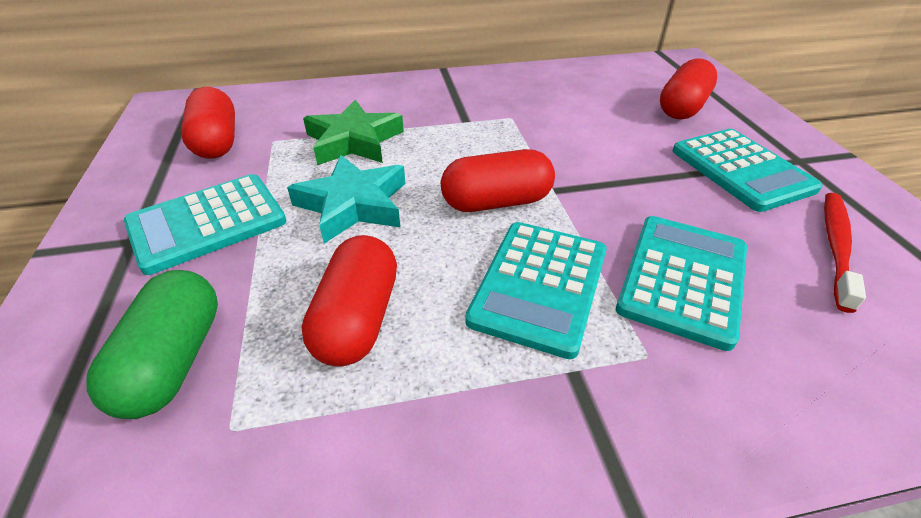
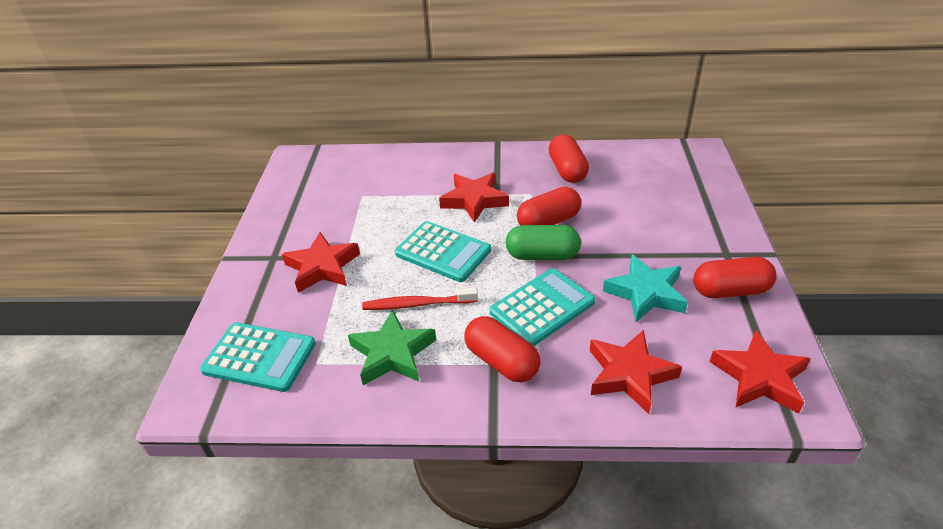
red star: 0 -> 4
turquoise calculator: 4 -> 3

